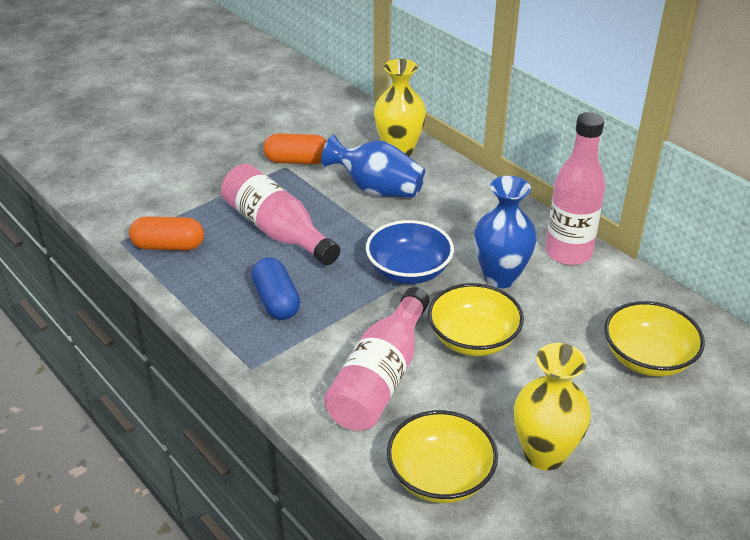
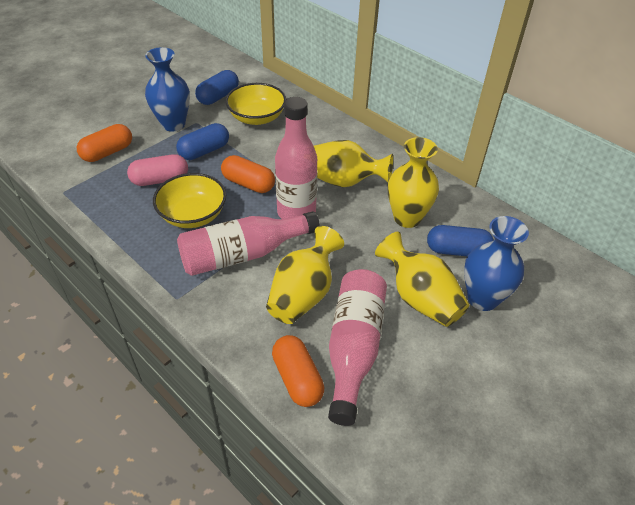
blue bowl: 1 -> 0
blue capsule: 1 -> 3
orange capsule: 2 -> 3
pink capsule: 0 -> 1
yellow bowl: 3 -> 2
yellow vase: 2 -> 4

